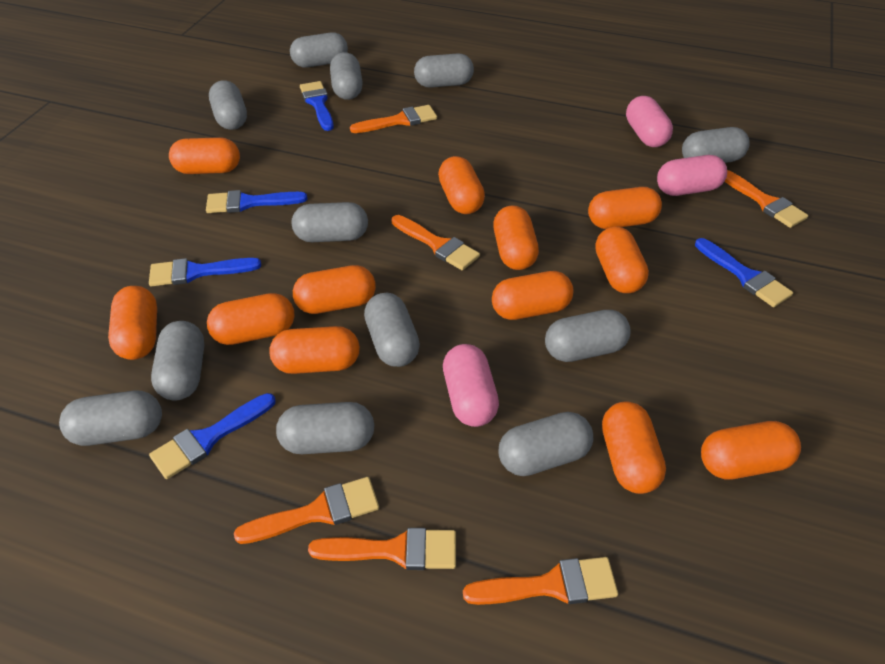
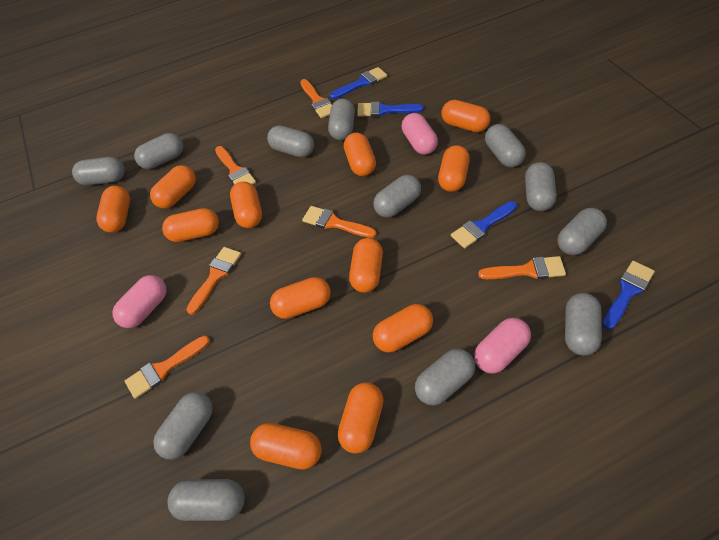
blue brush: 5 -> 4

